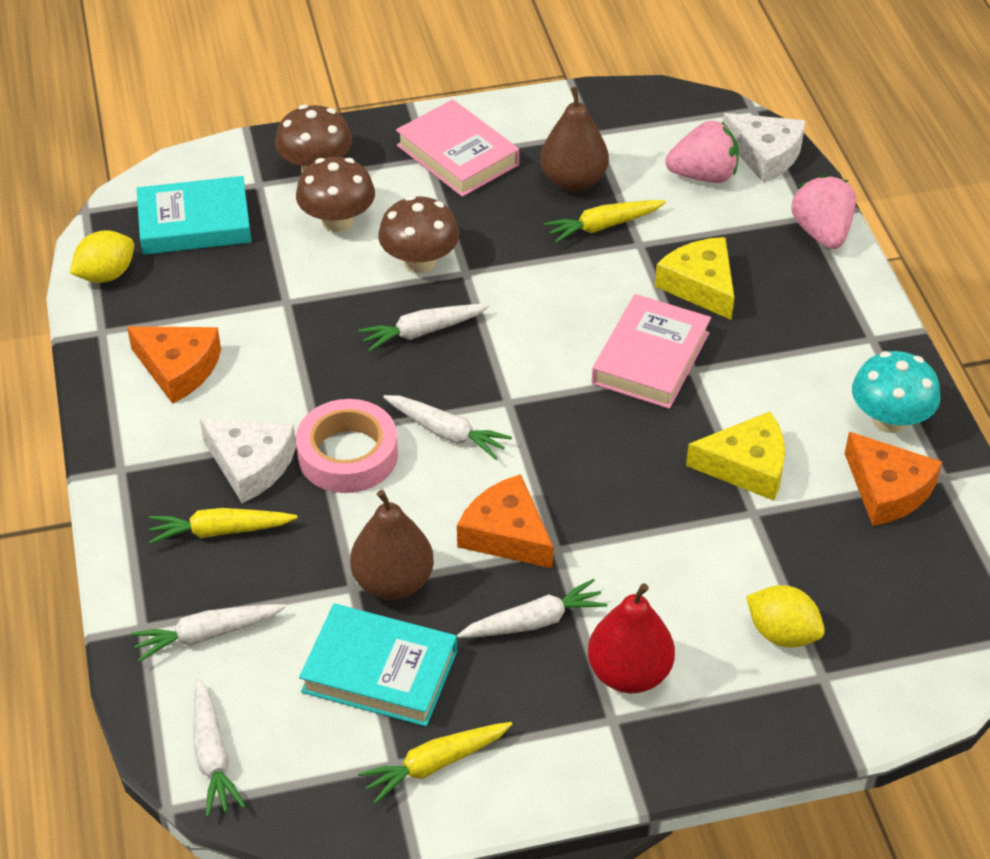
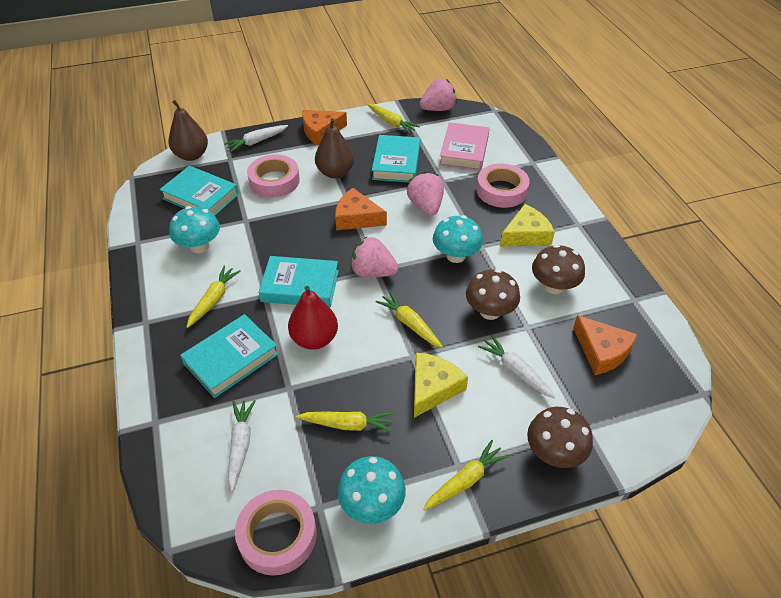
pink book: 2 -> 1
pink strawberry: 2 -> 3
pink tape: 1 -> 3
turquoise book: 2 -> 4
turquoise mushroom: 1 -> 3
white carrot: 5 -> 3
white cheese: 2 -> 0
yellow carrot: 3 -> 5
yellow lemon: 2 -> 0

